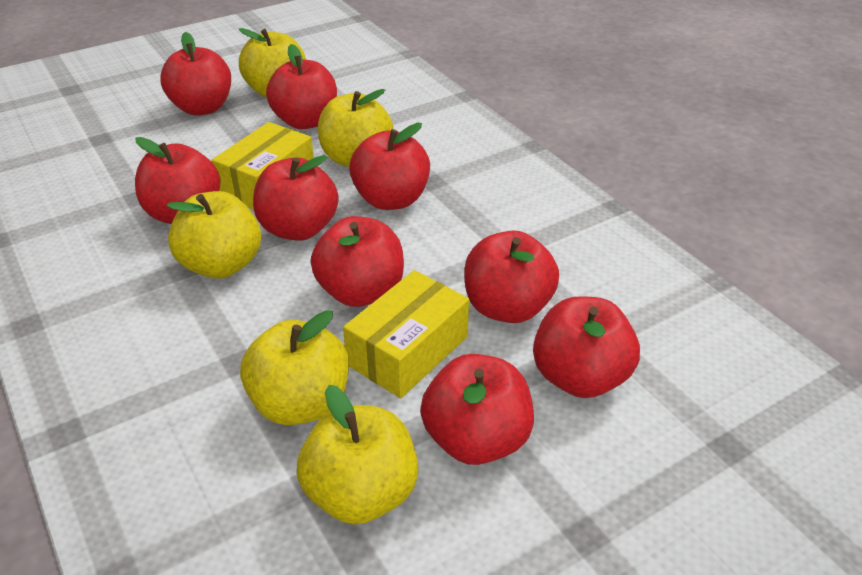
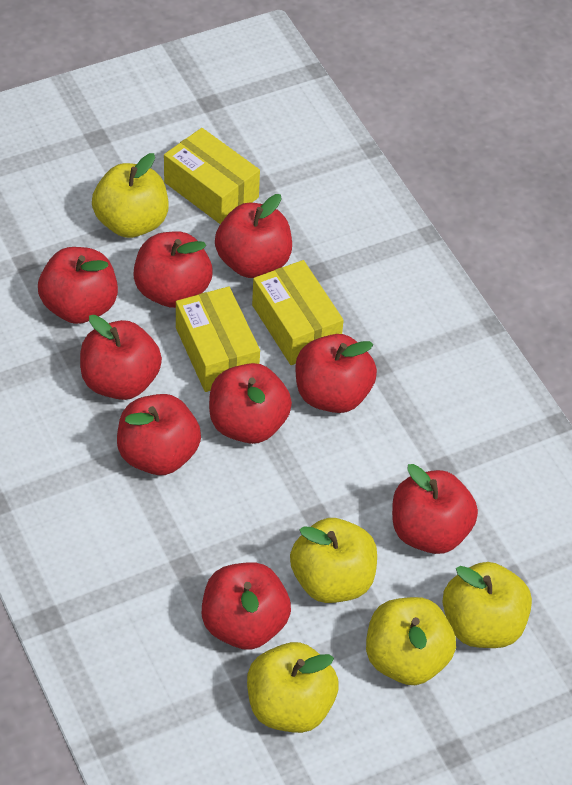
yellow box: 2 -> 3

